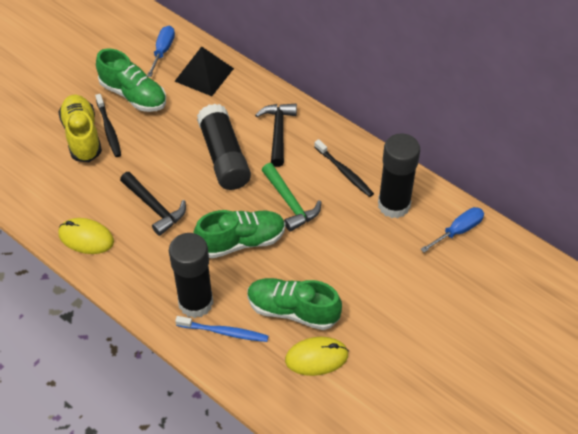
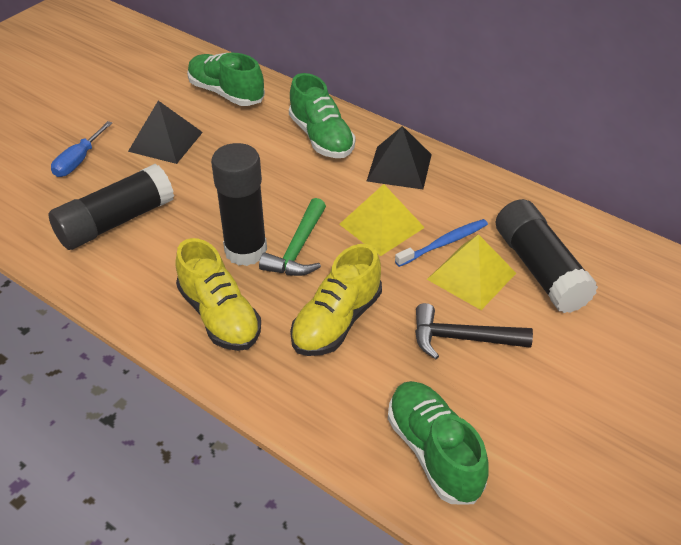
black hammer: 2 -> 1
black pyramid: 1 -> 2
black toothbrush: 2 -> 0
blue screwdriver: 2 -> 1
yellow mouse: 2 -> 0
yellow pyramid: 0 -> 2
yellow shoe: 1 -> 2

